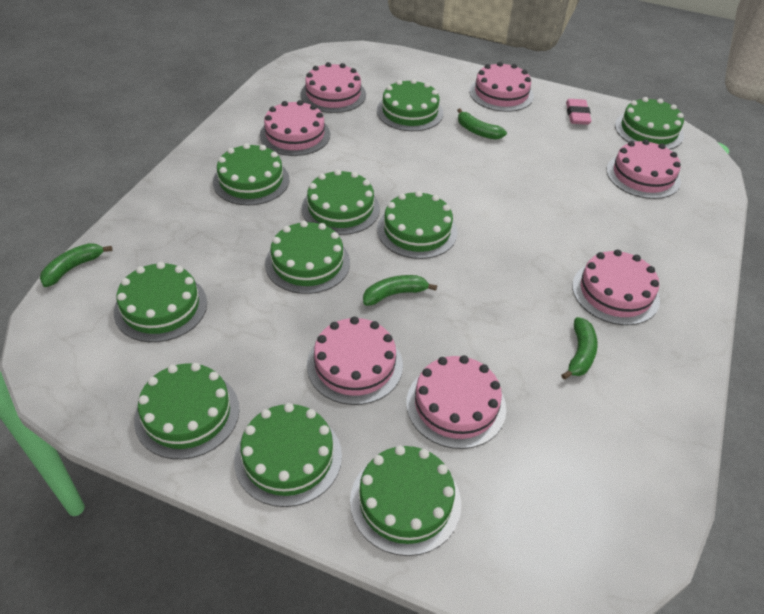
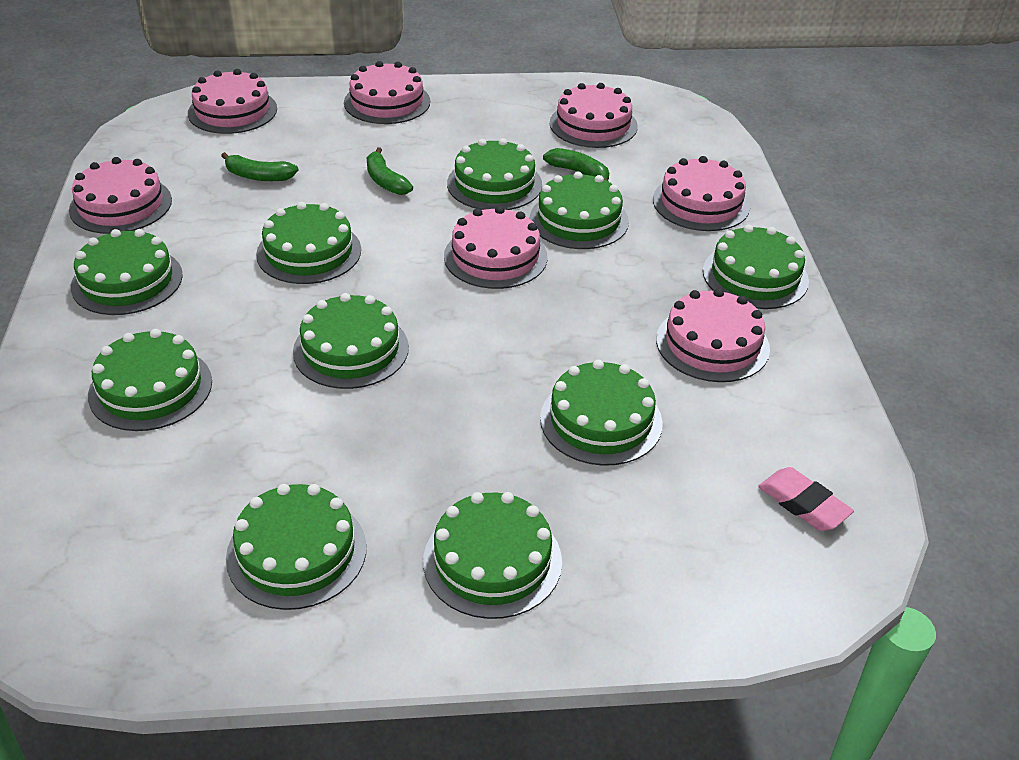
green banana: 4 -> 3

